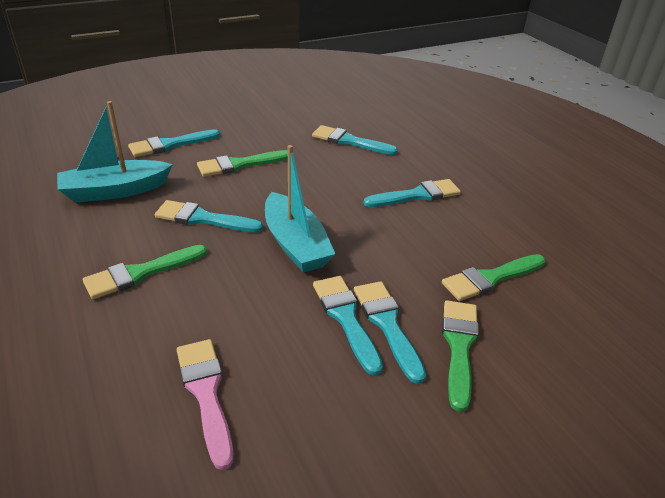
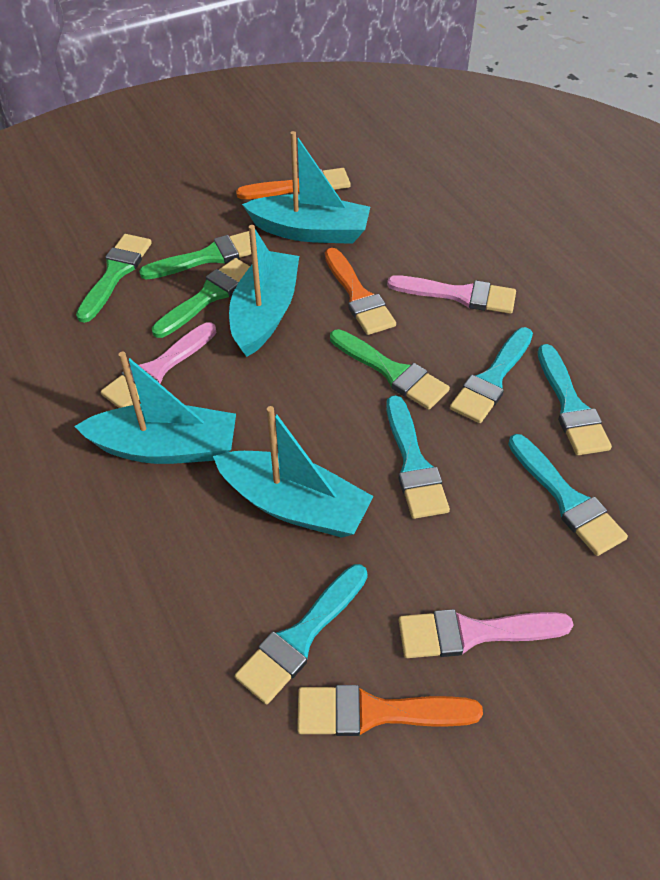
orange brush: 0 -> 3
pink brush: 1 -> 3
turquoise boat: 2 -> 4
turquoise brush: 6 -> 5

